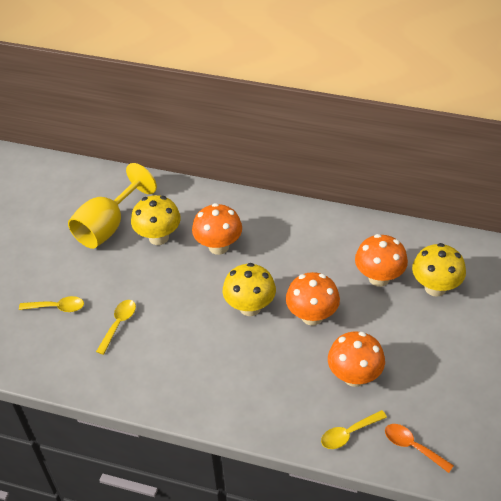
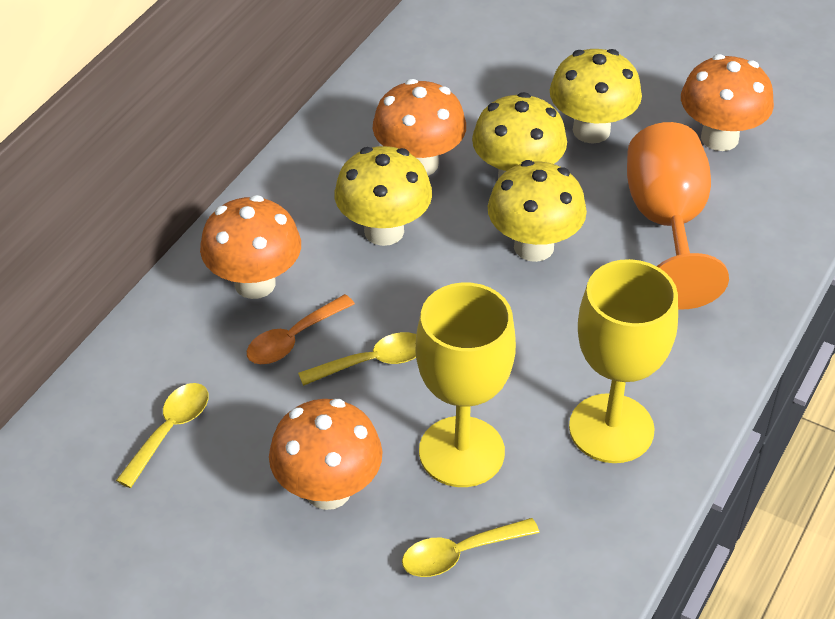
orange goblet: 0 -> 1
yellow goblet: 1 -> 2
yellow mushroom: 3 -> 4

